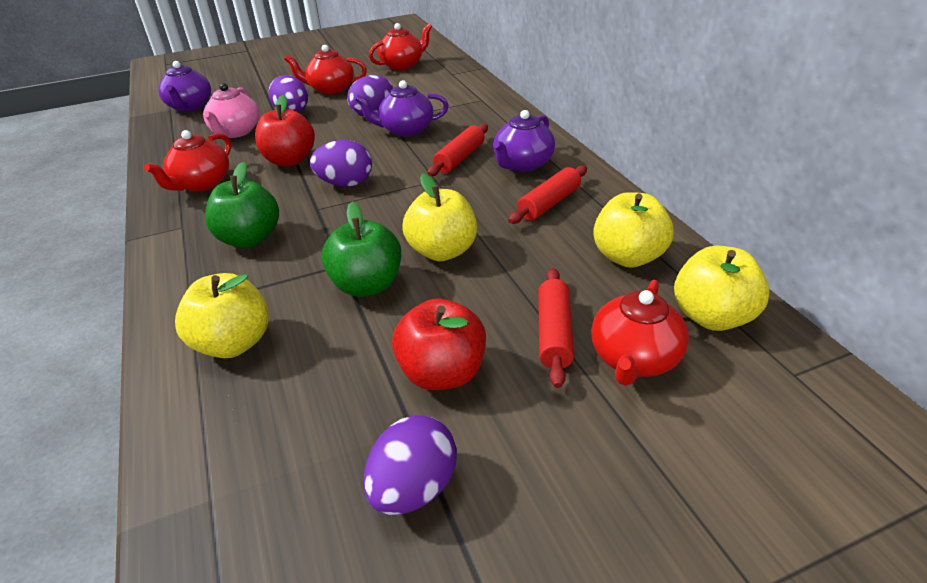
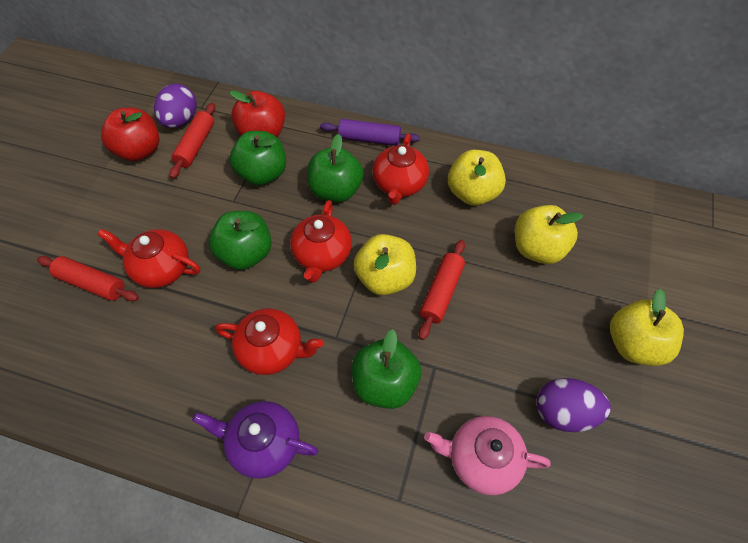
green apple: 2 -> 4
purple egg: 4 -> 2
purple rolling pin: 0 -> 1
purple teapot: 3 -> 1

